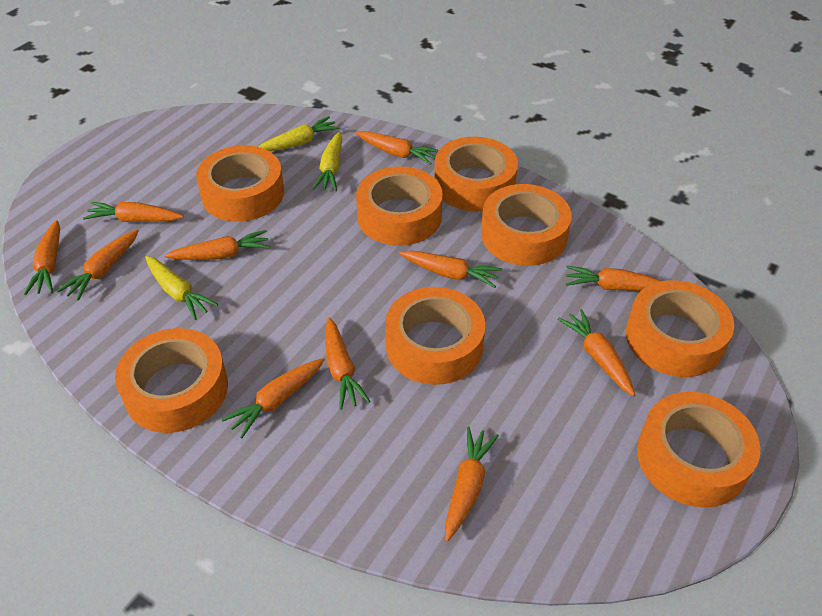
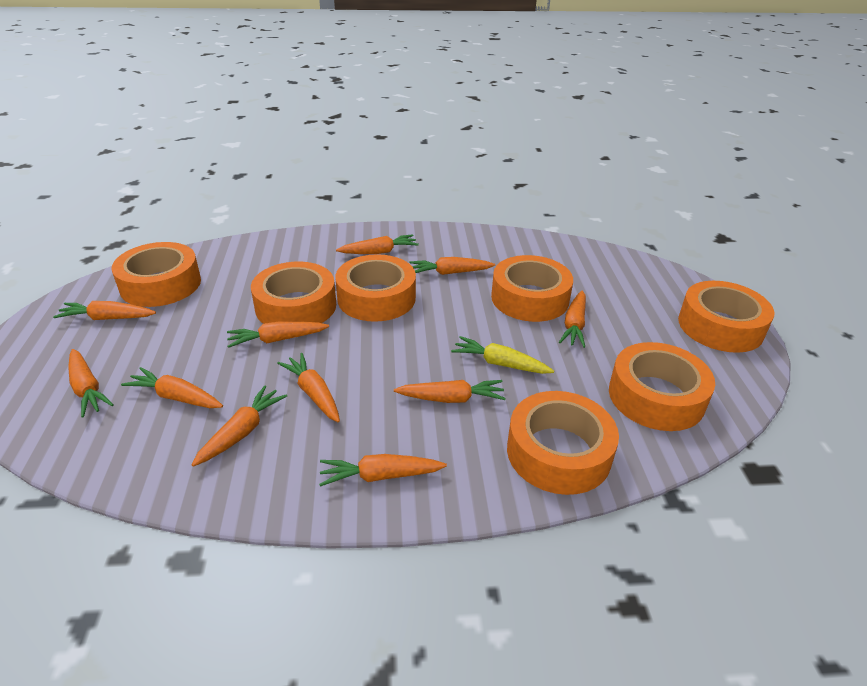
orange tape: 8 -> 7
yellow carrot: 3 -> 1

